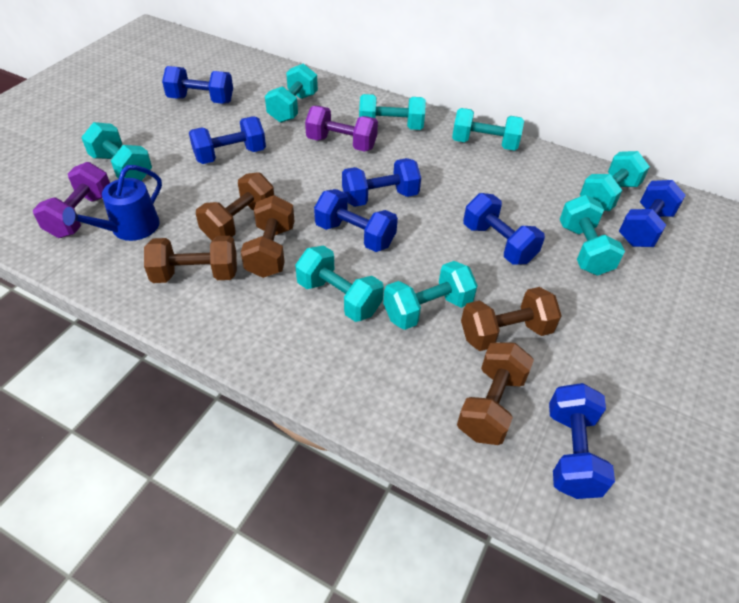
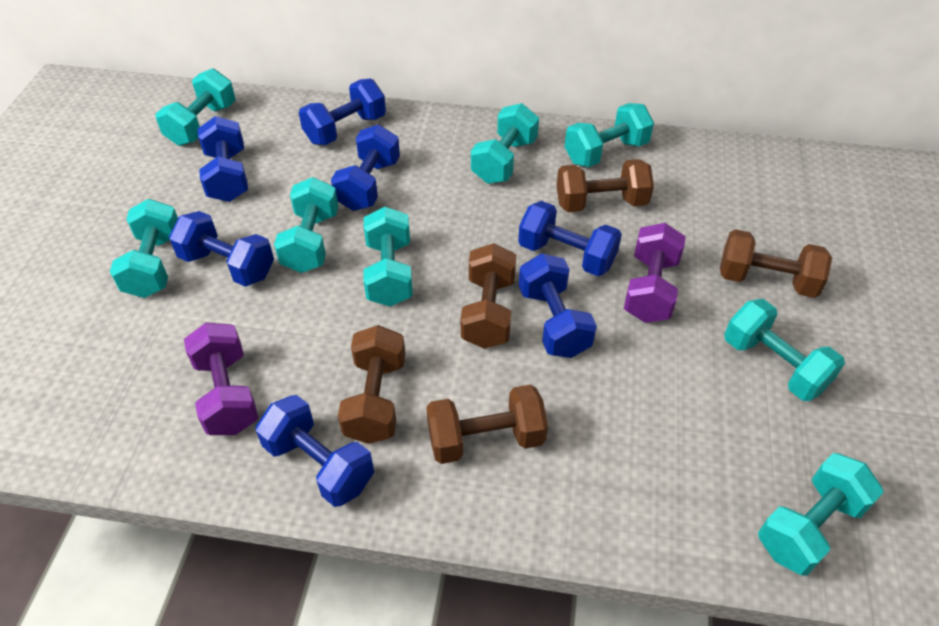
blue watering can: 1 -> 0

